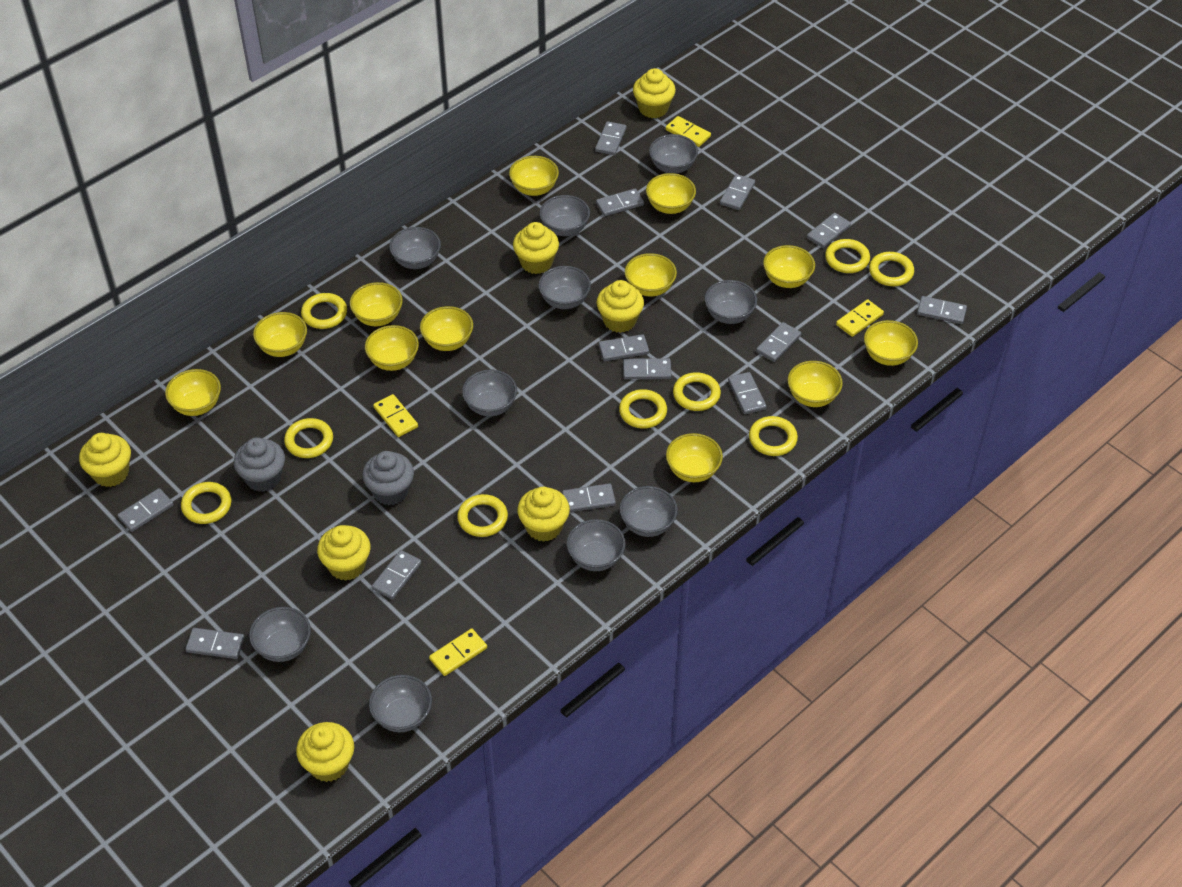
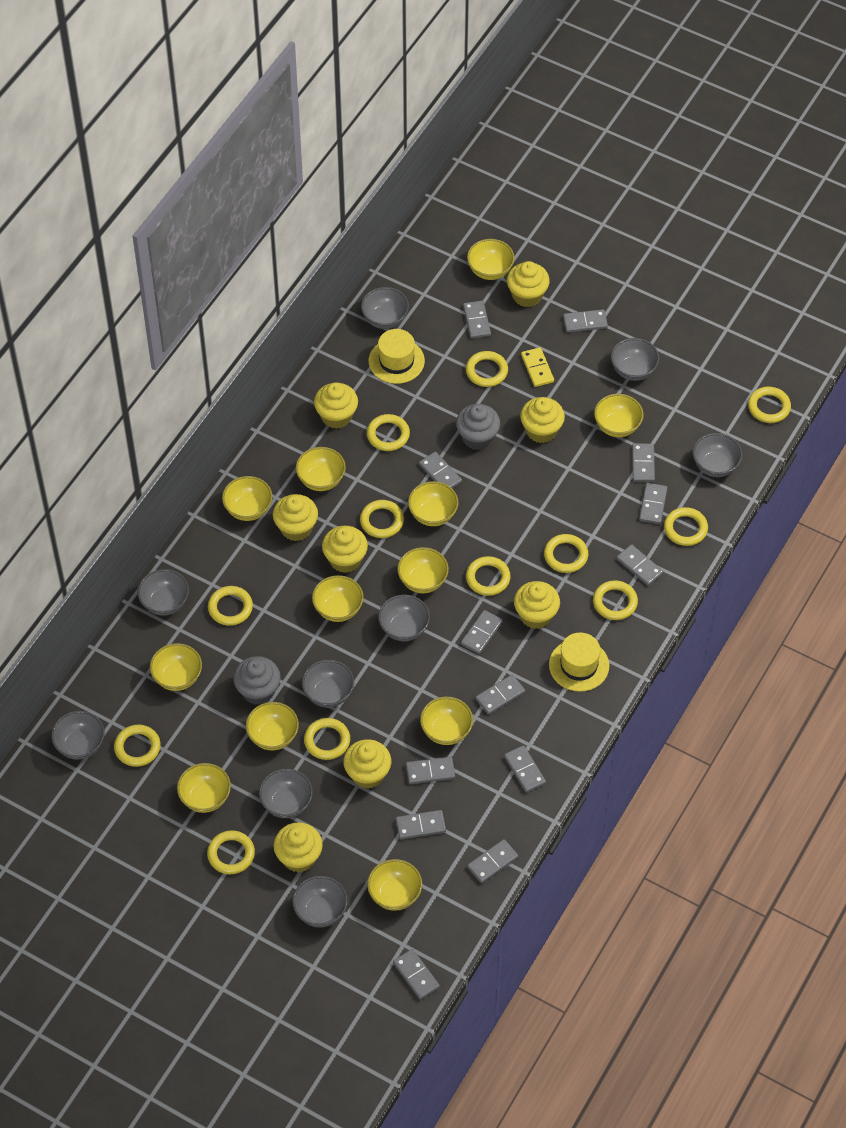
grey bowl: 10 -> 9
yellow cupcake: 7 -> 8
yellow domino: 4 -> 1
yellow hat: 0 -> 2
yellow ring: 9 -> 12

